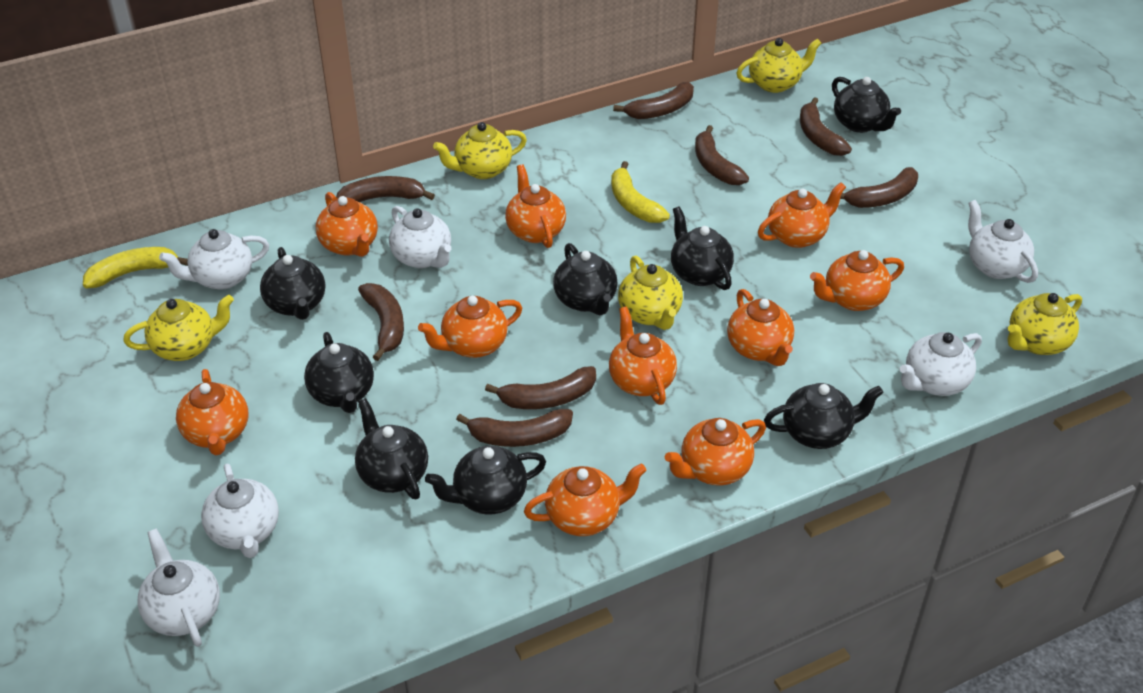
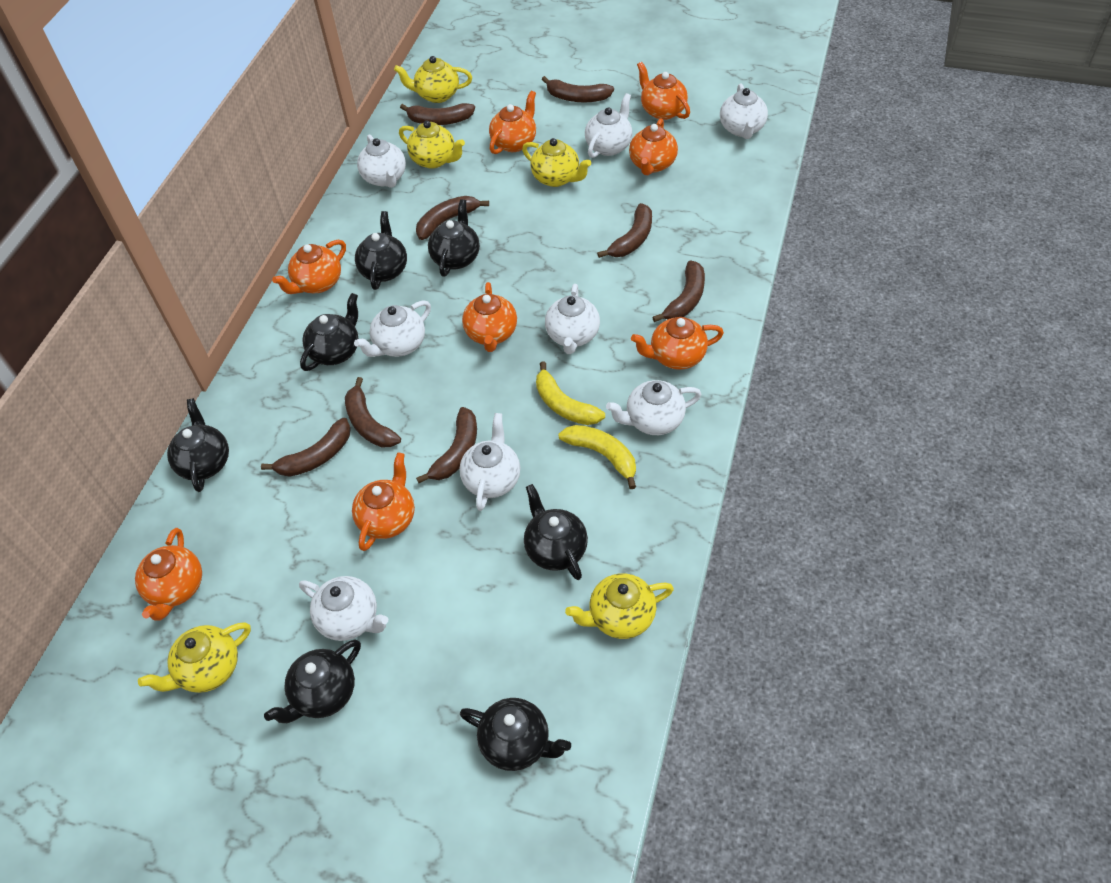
black teapot: 8 -> 7
orange teapot: 10 -> 8
white teapot: 6 -> 8

